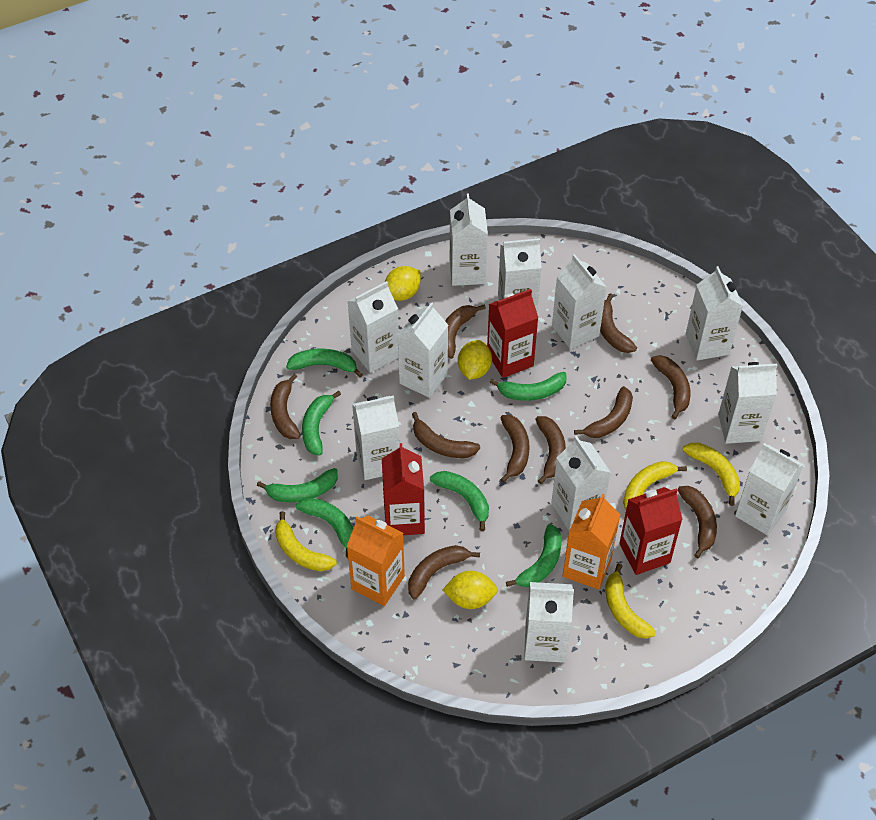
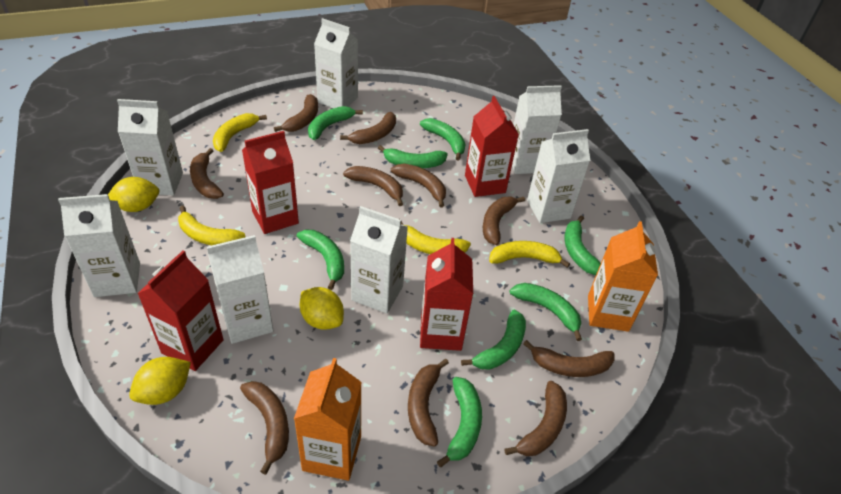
green banana: 7 -> 8
red carton: 3 -> 4
white carton: 11 -> 7

